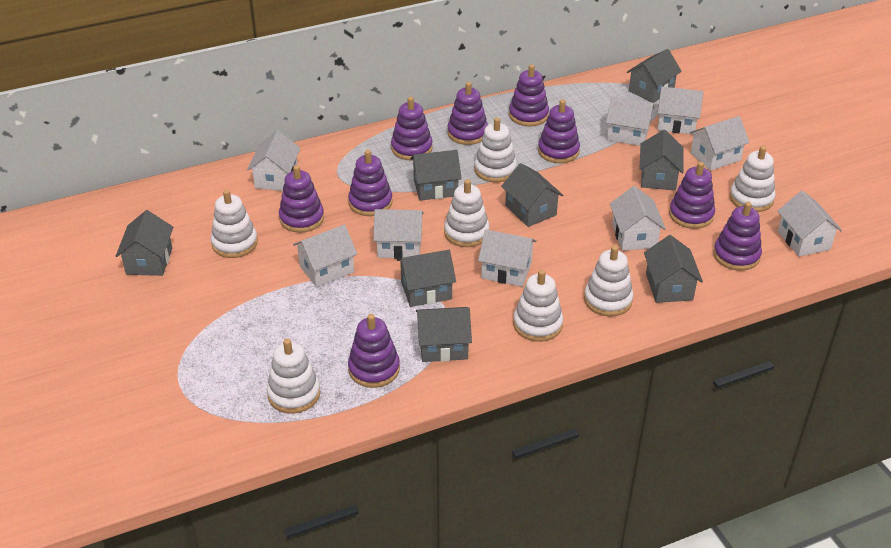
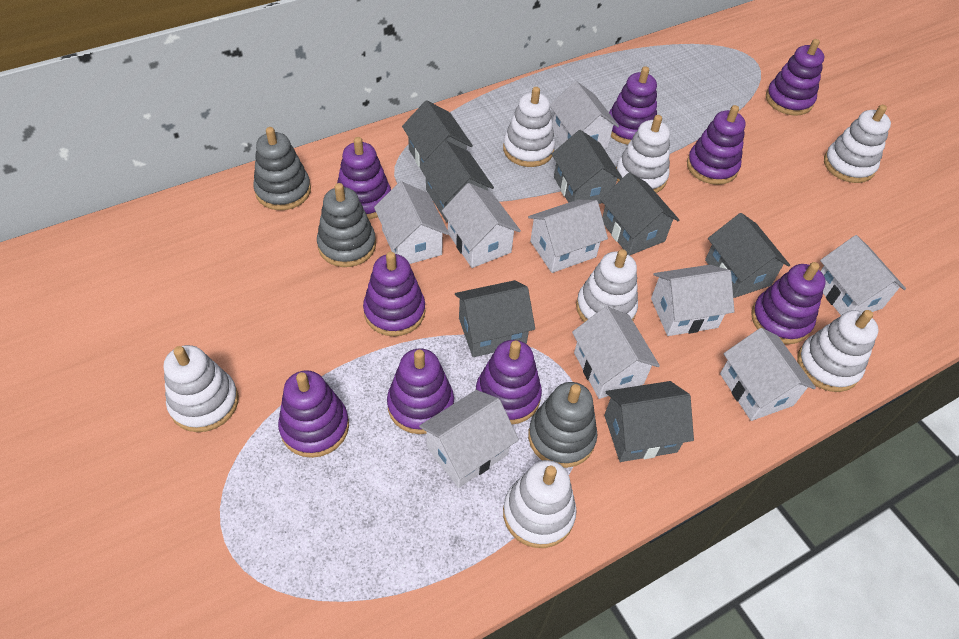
grey house: 8 -> 7
grey stacking toy: 0 -> 3

